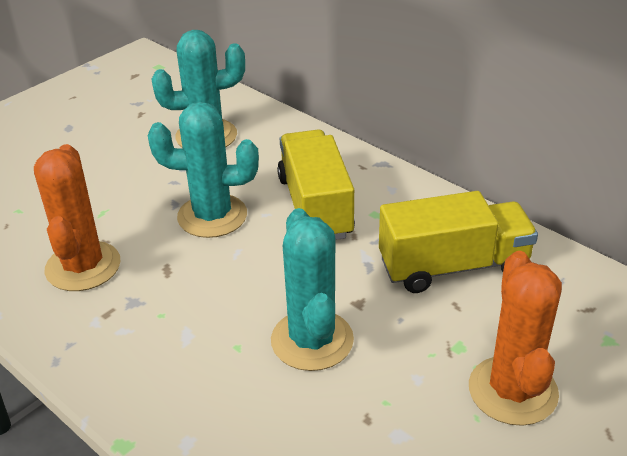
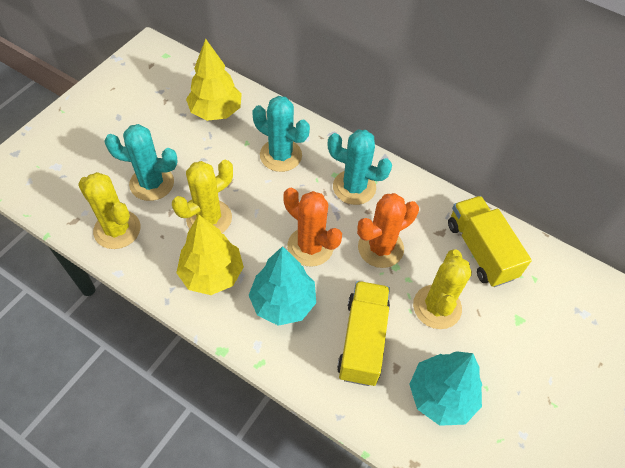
turquoise tree: 0 -> 2
yellow cactus: 0 -> 3
yellow tree: 0 -> 2

